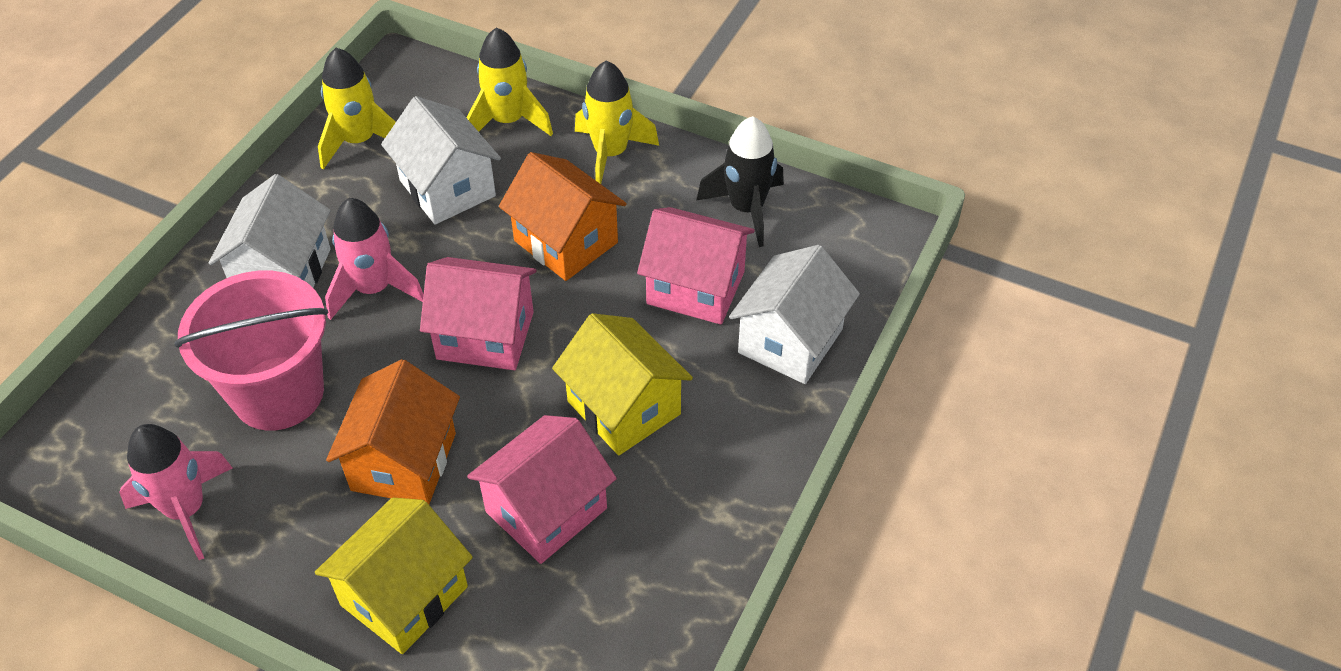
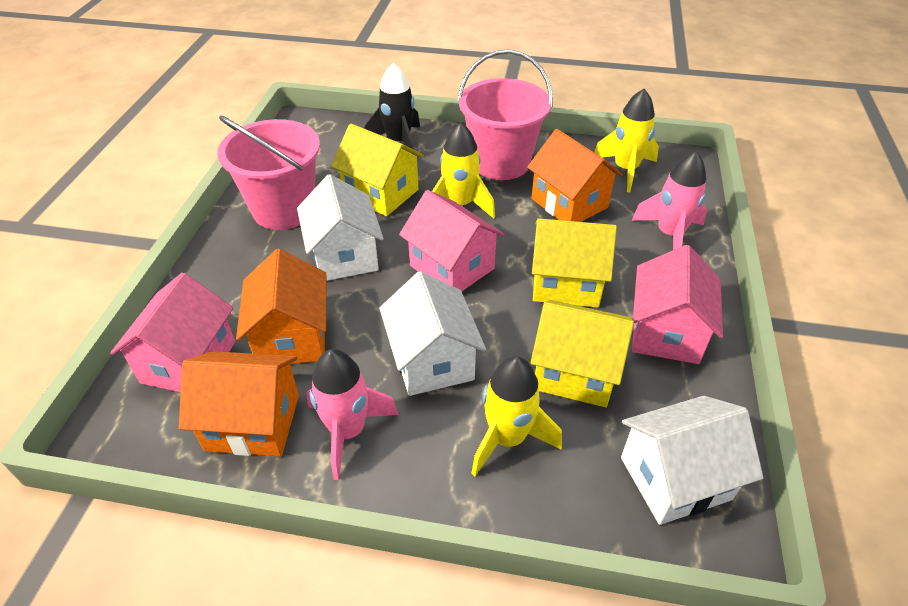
orange house: 2 -> 3
pink bucket: 1 -> 2
yellow house: 2 -> 3

